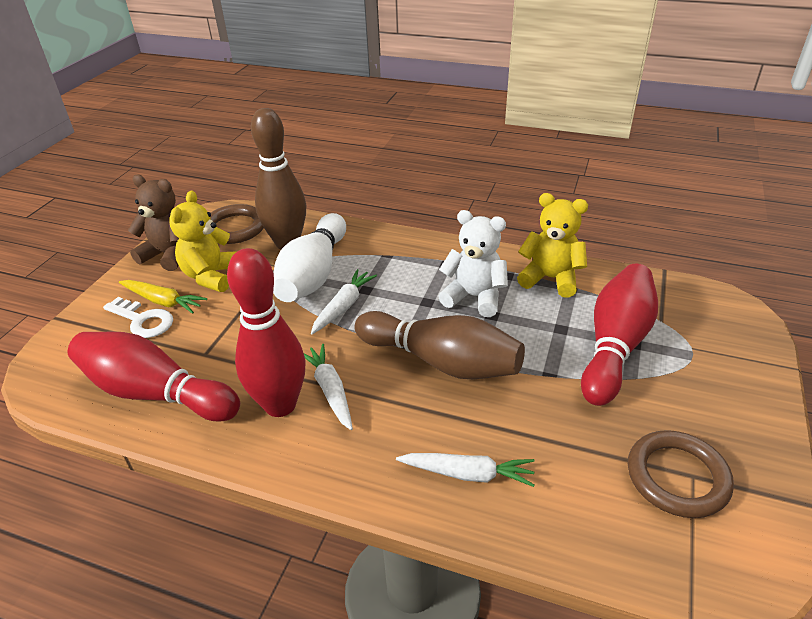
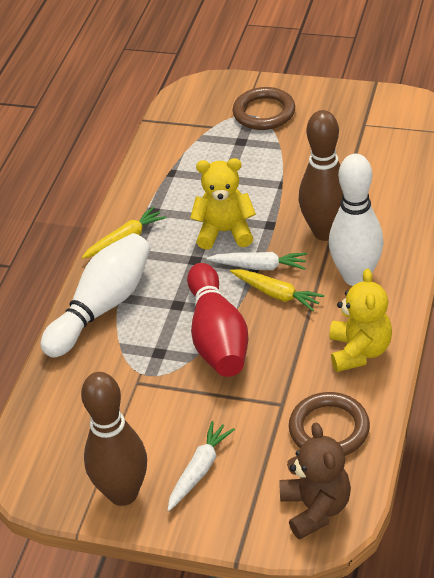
red bowling pin: 3 -> 1
white bowling pin: 1 -> 2
white carrot: 3 -> 2
white key: 1 -> 0
white teddy bear: 1 -> 0
yellow carrot: 1 -> 2

